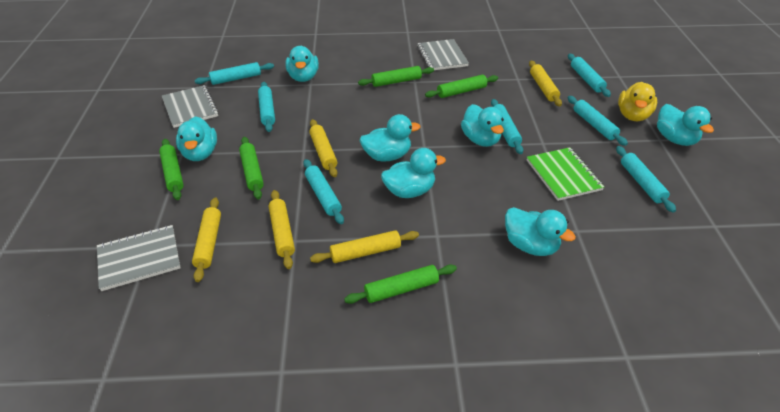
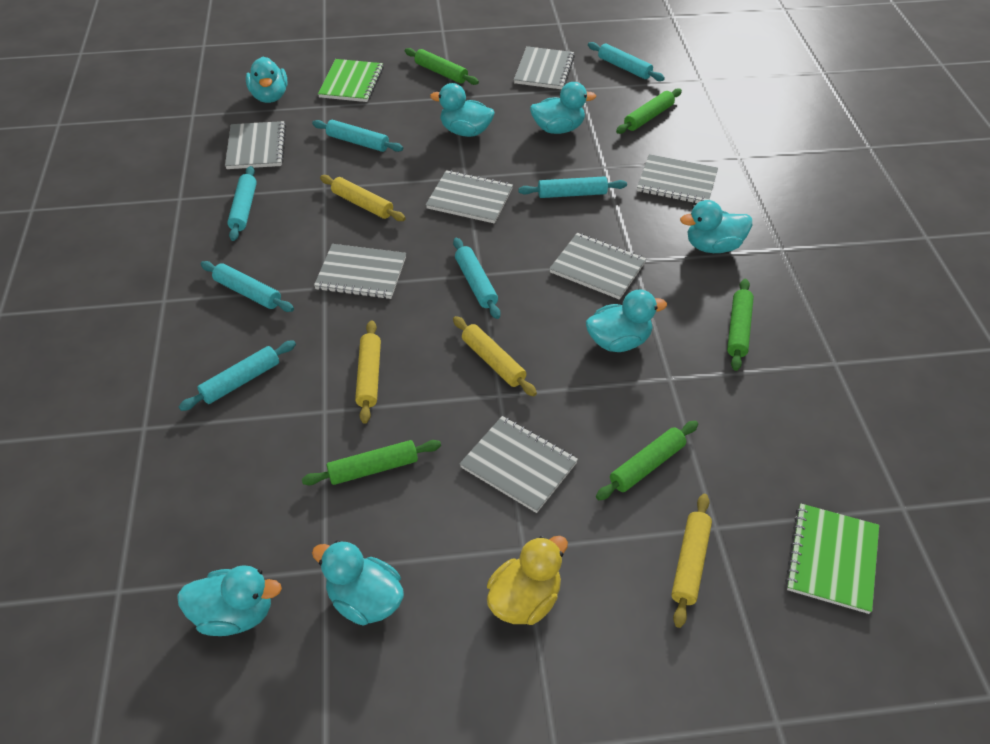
green notebook: 1 -> 2
grey notebook: 3 -> 7
yellow rolling pin: 5 -> 4

